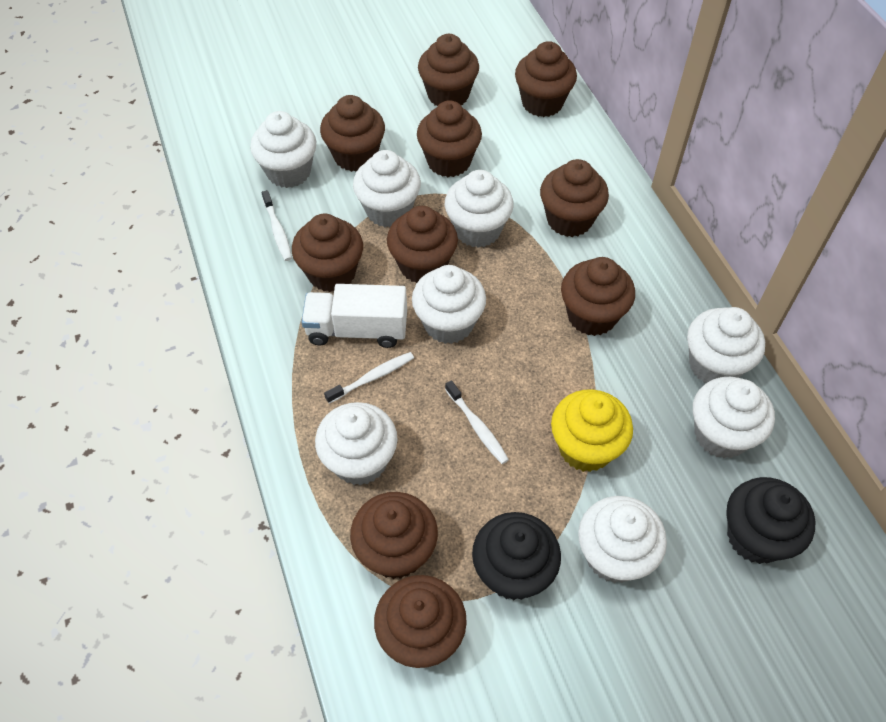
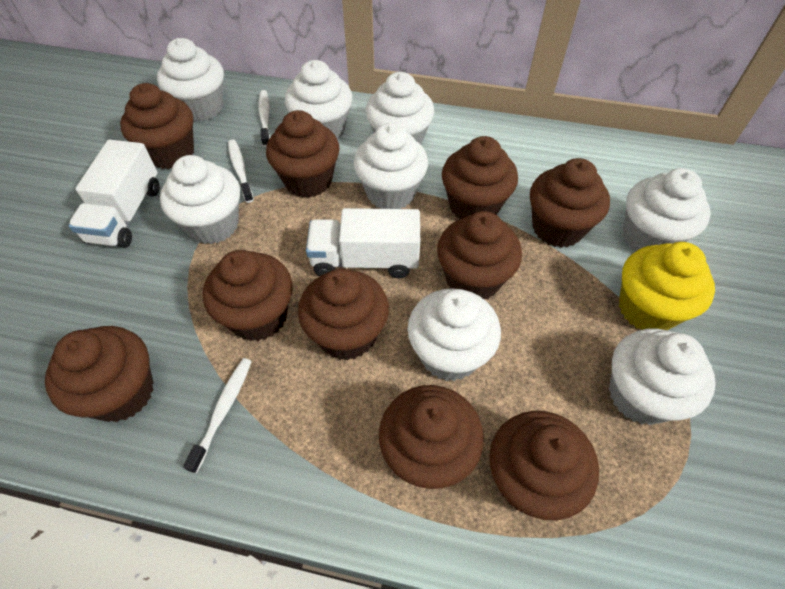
black cupcake: 2 -> 0
white truck: 1 -> 2

